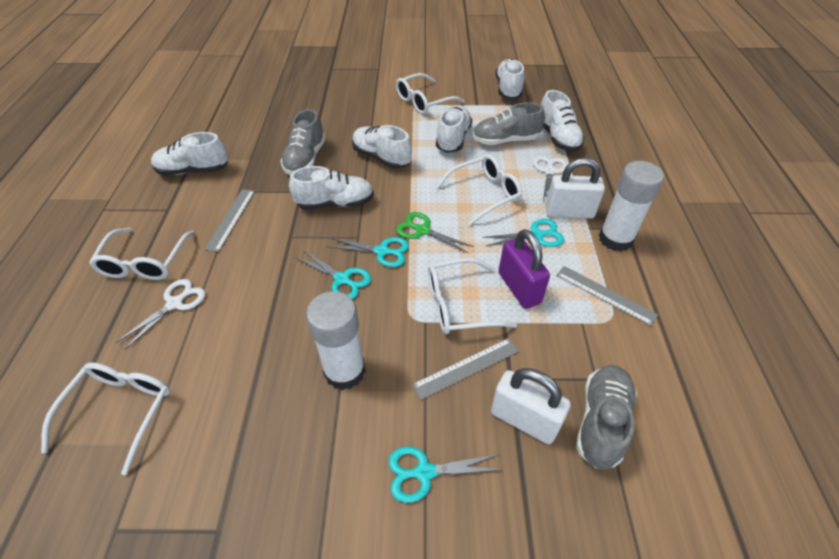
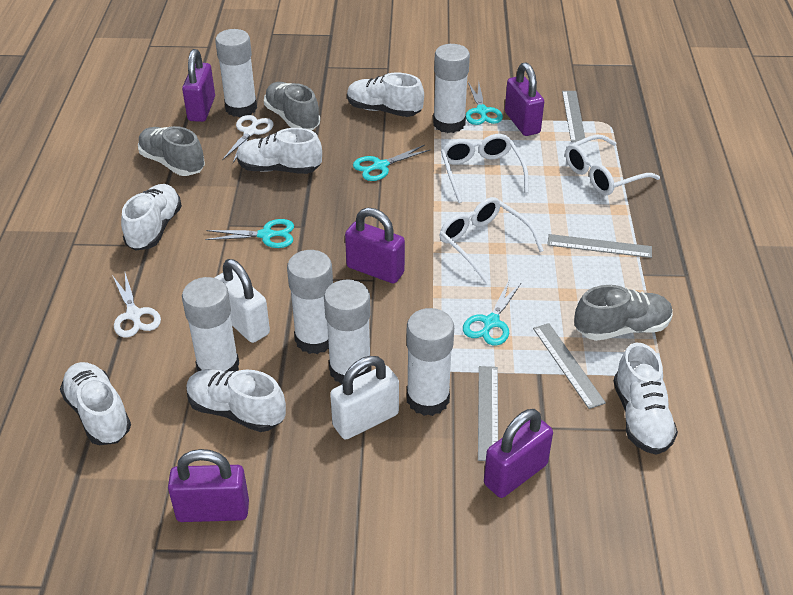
green scissors: 1 -> 0
grey ruler: 3 -> 4
purple padlock: 1 -> 5
white glasses: 5 -> 3
white glue stick: 2 -> 6

